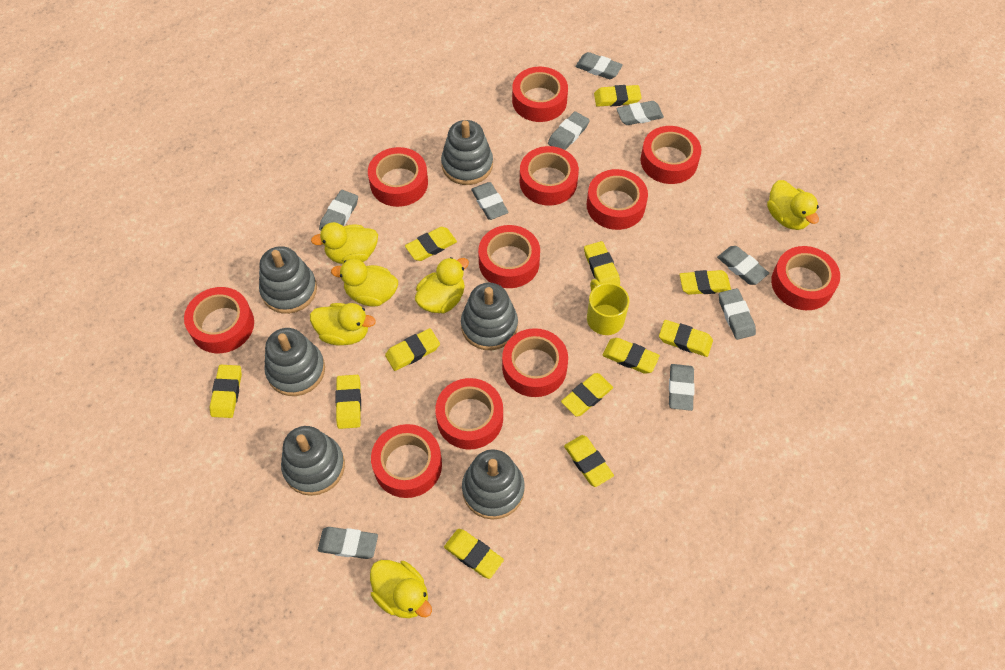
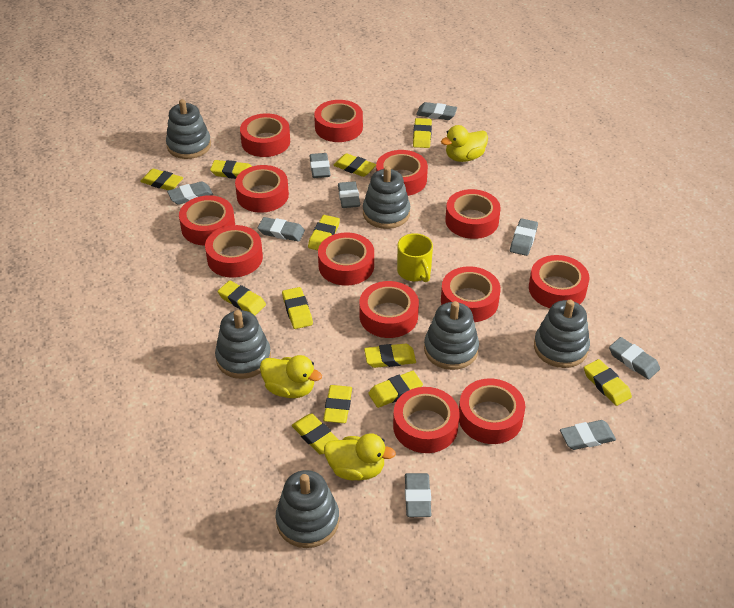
red tape: 11 -> 13
yellow duck: 6 -> 3

